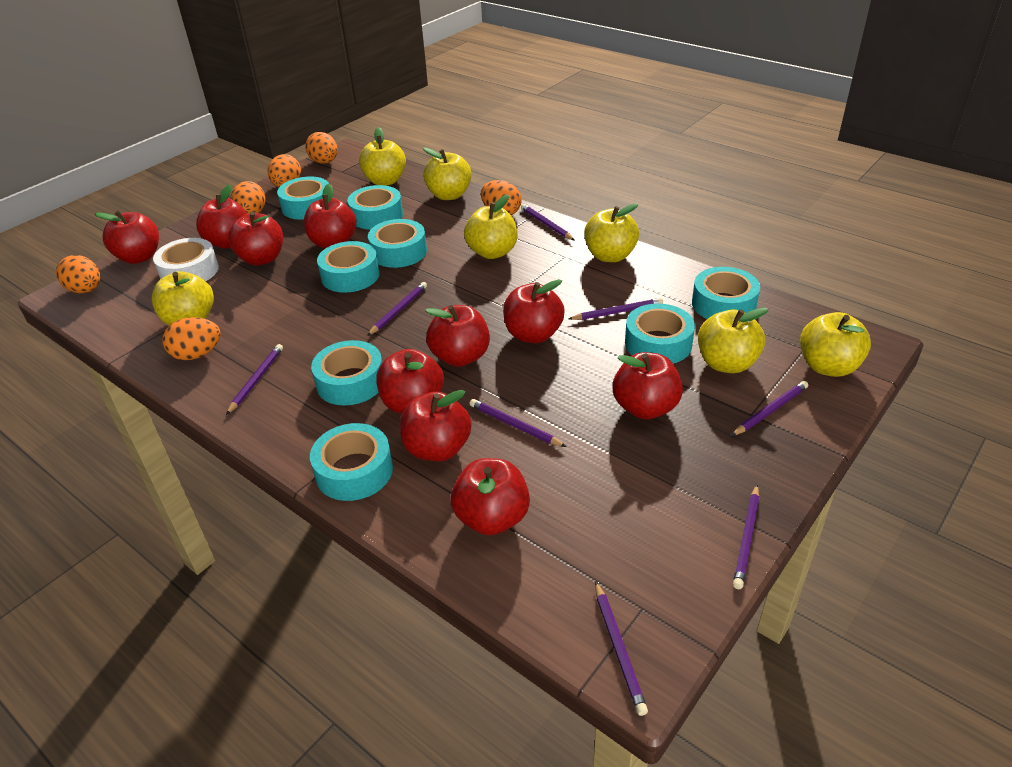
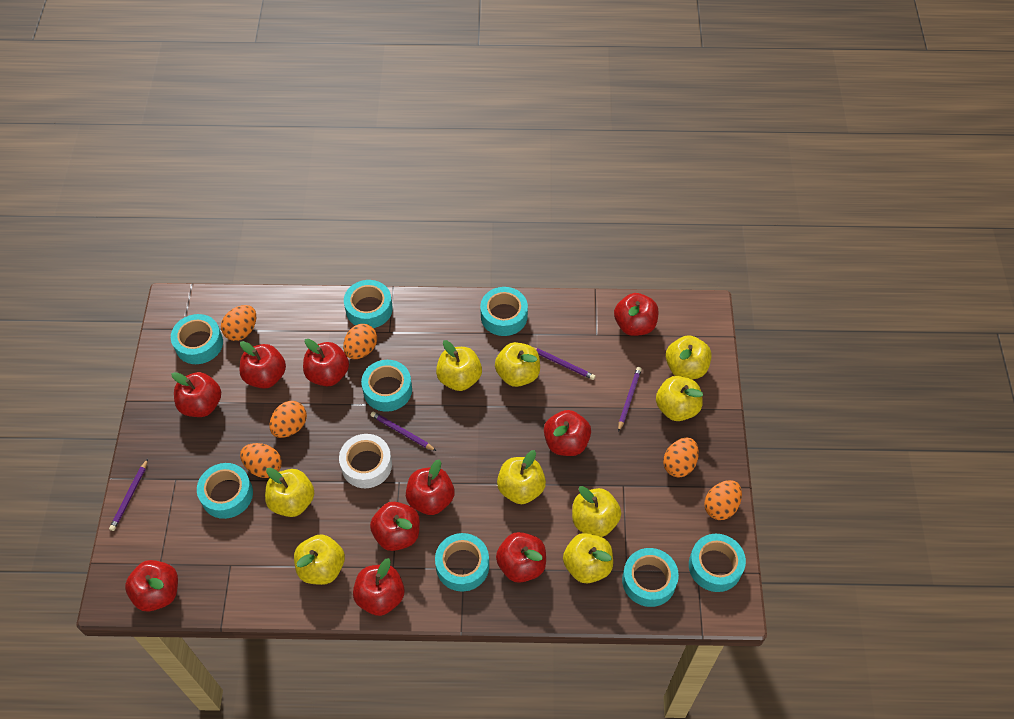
purple pencil: 8 -> 4
yellow apple: 7 -> 9

